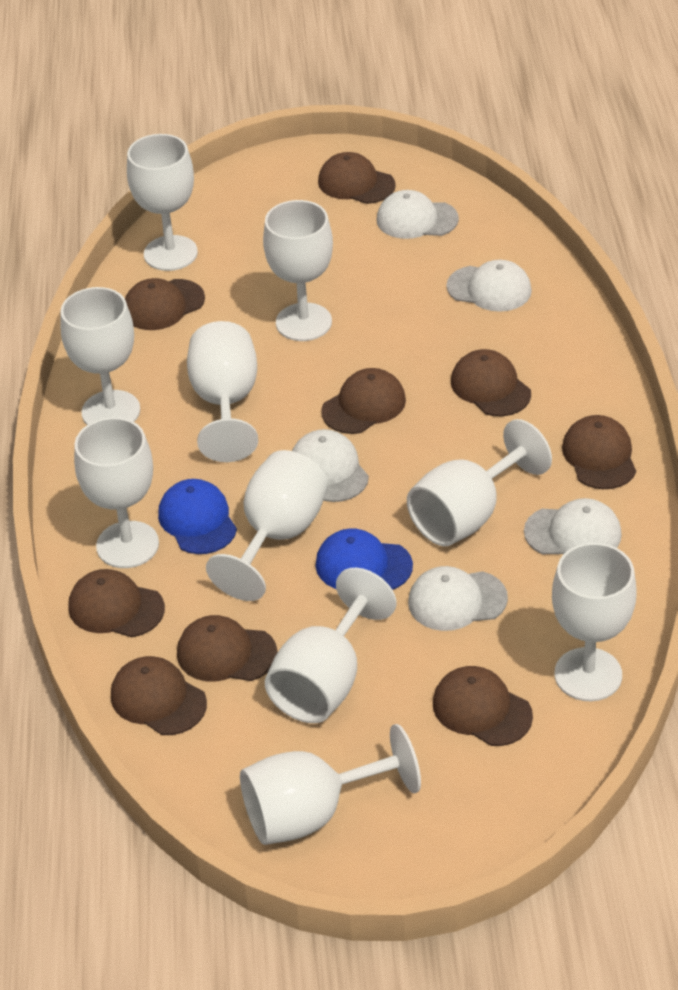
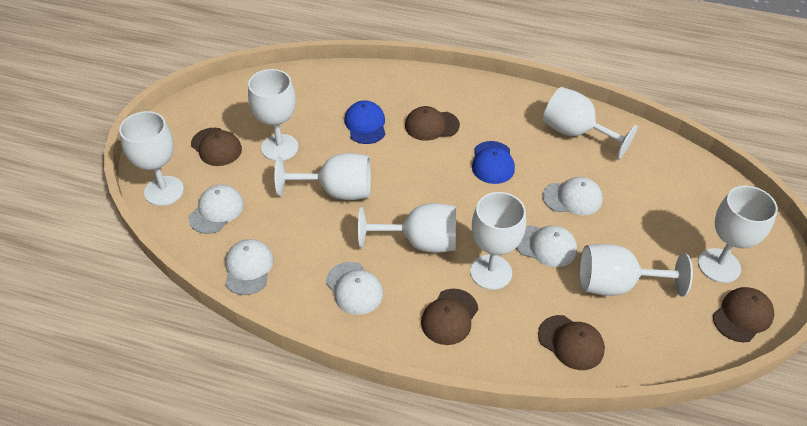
brown cap: 9 -> 5
white goblet: 10 -> 8

